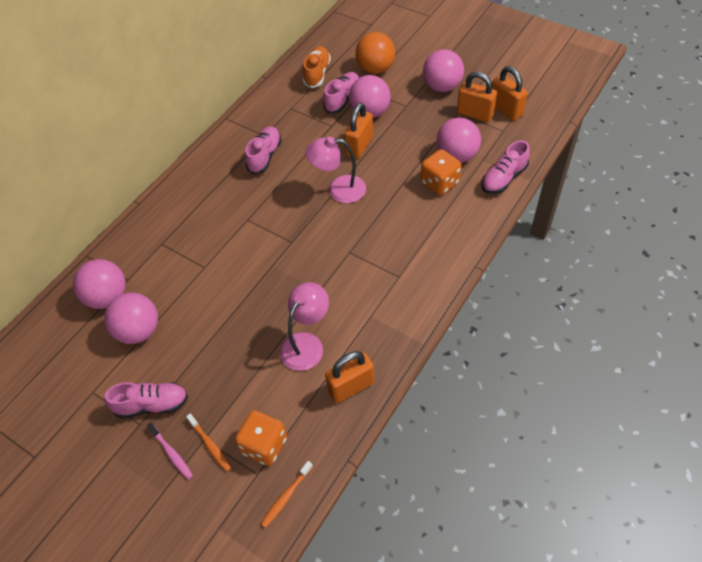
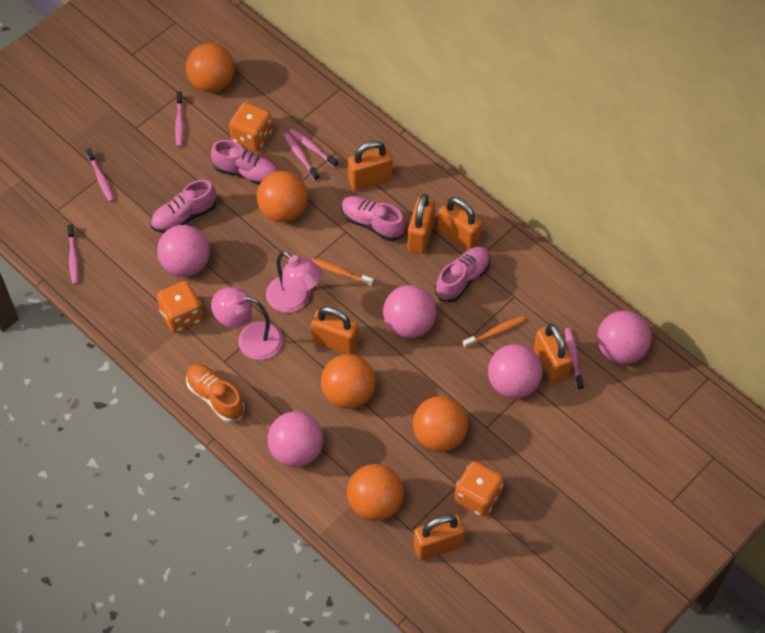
orange ball: 1 -> 5
orange dice: 2 -> 3
orange padlock: 4 -> 6
pink toothbrush: 1 -> 6

